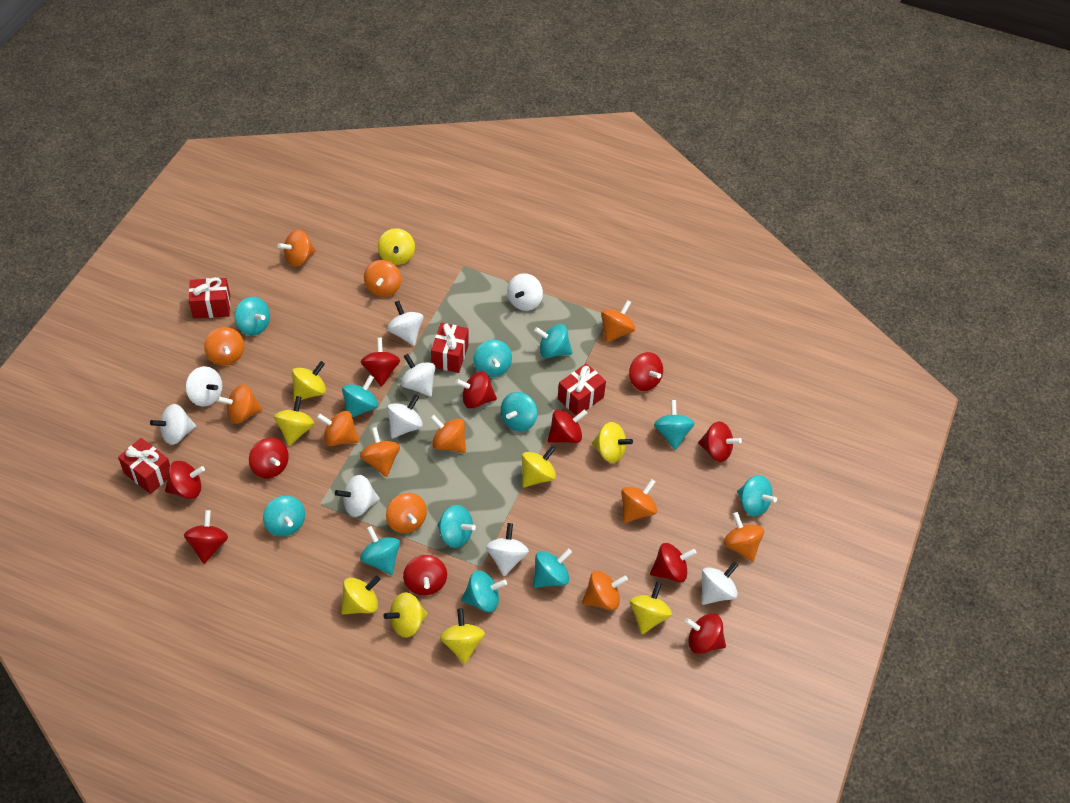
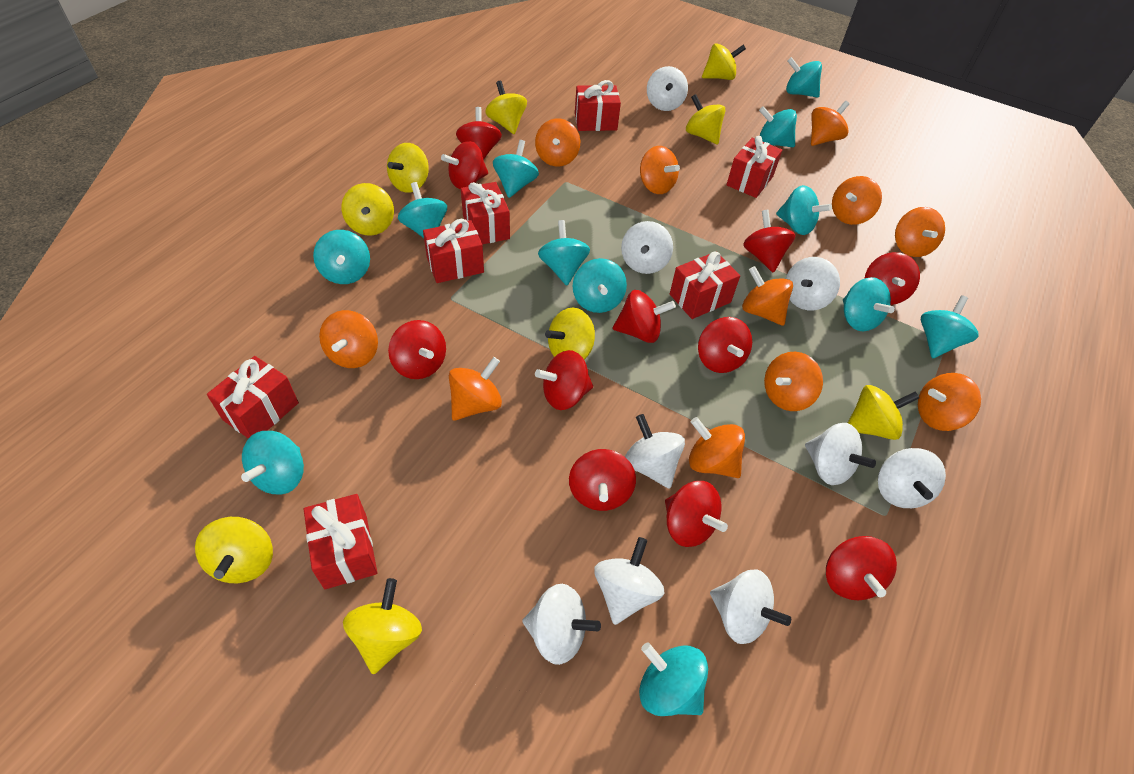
orange spinning top: 12 -> 11
red gift: 4 -> 7

